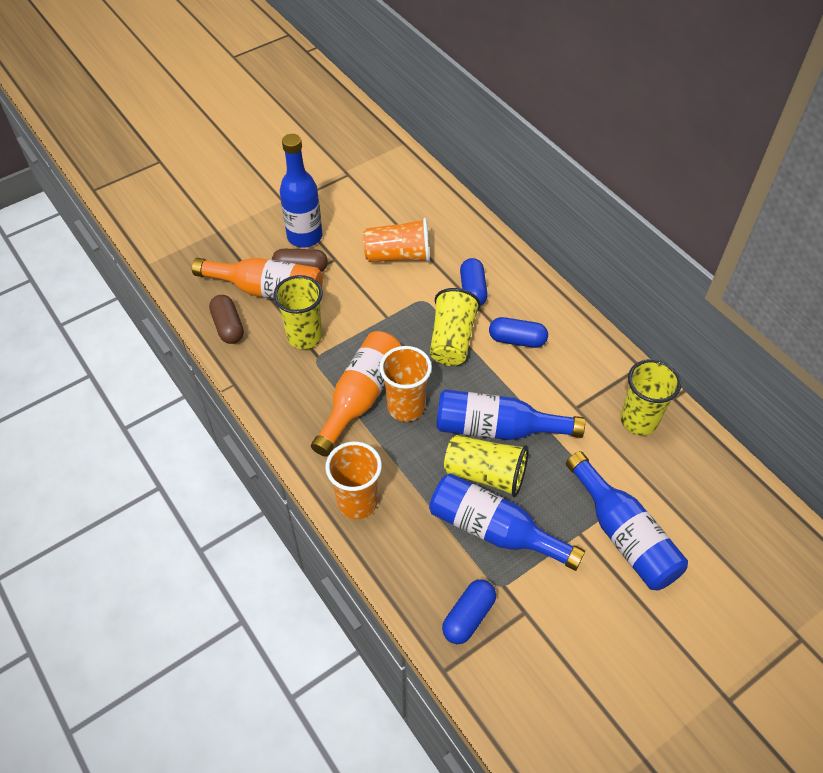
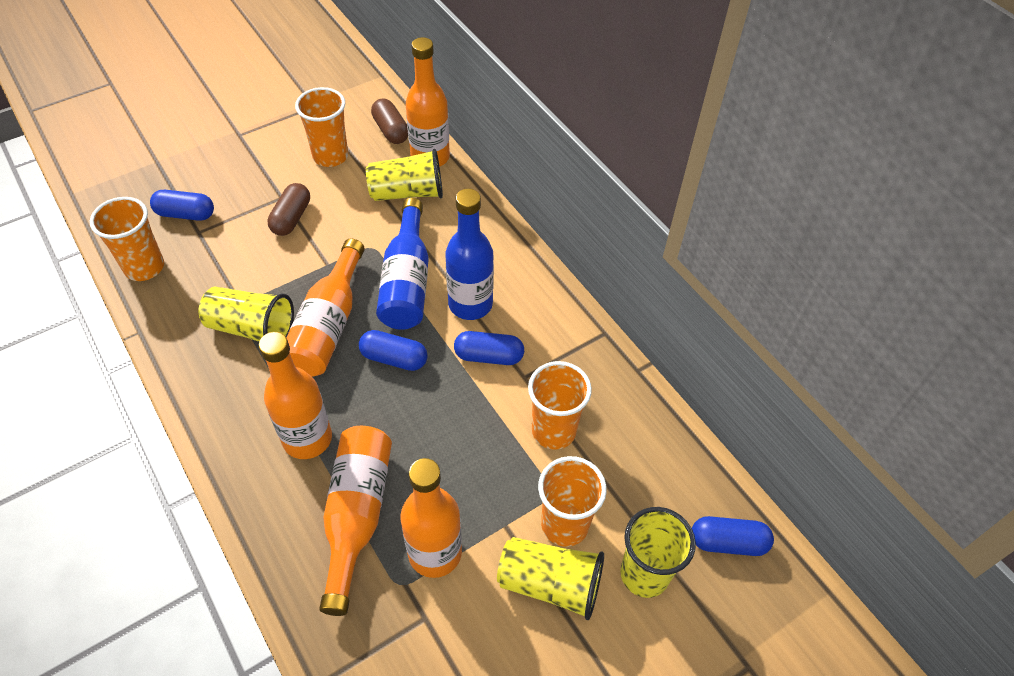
blue bottle: 4 -> 2
blue capsule: 3 -> 4
orange bottle: 2 -> 5
orange cup: 3 -> 4

